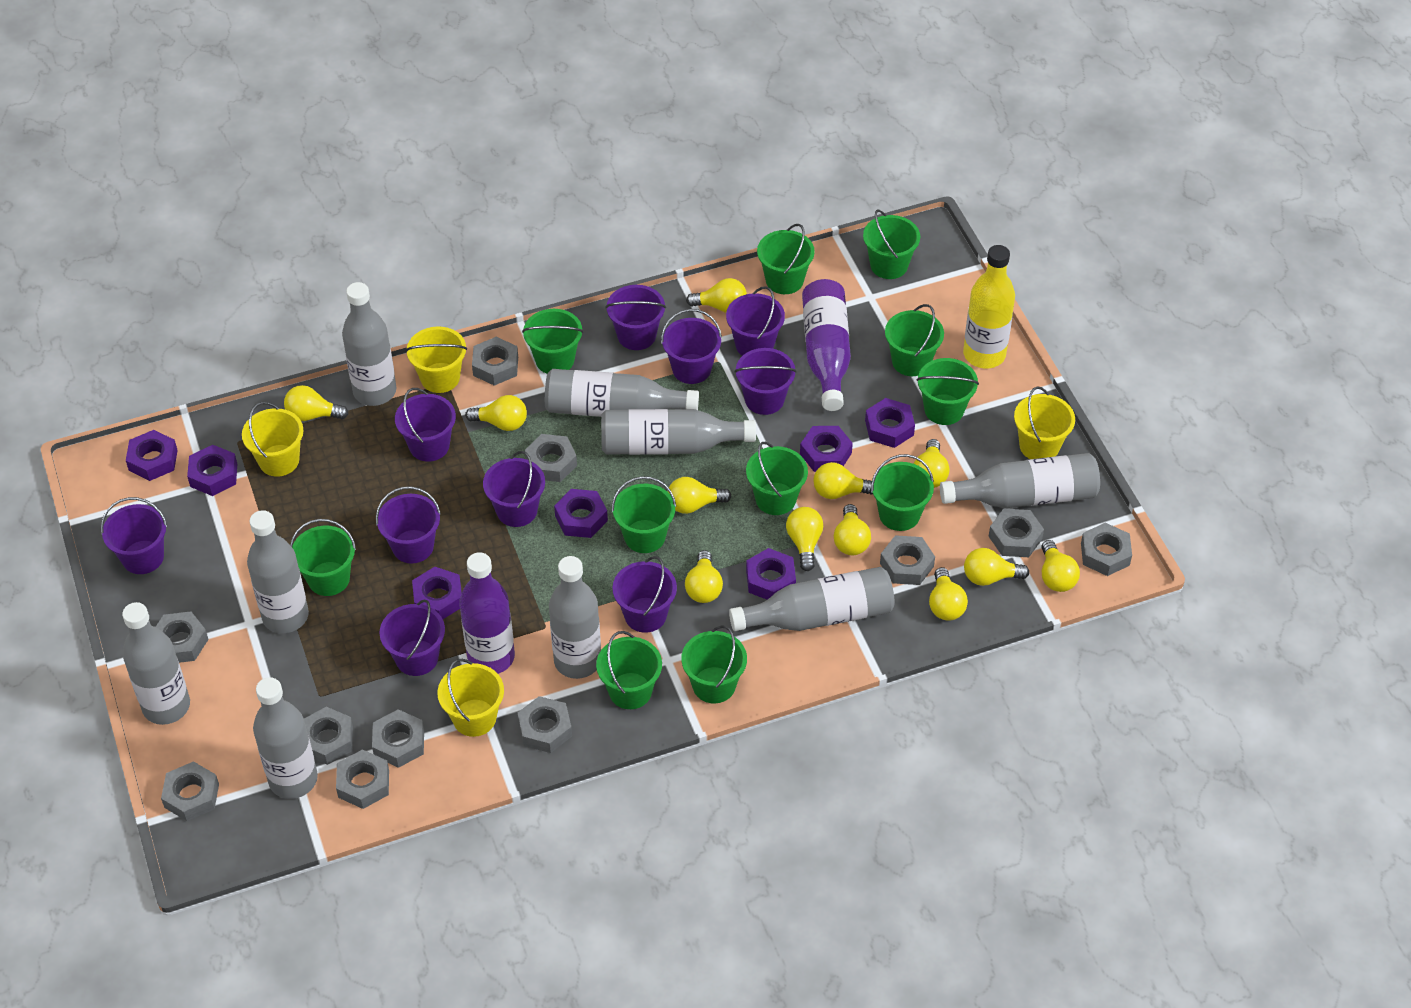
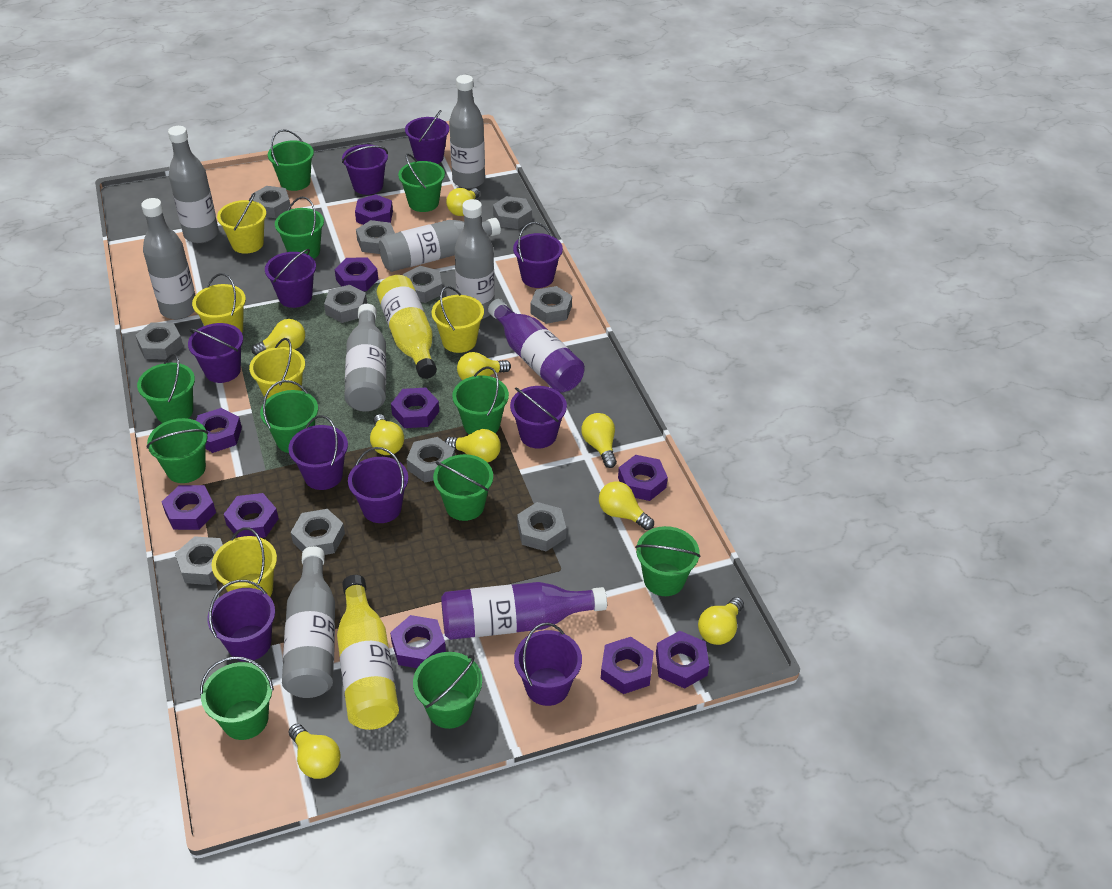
grey bottle: 9 -> 7
purple nut: 7 -> 10
yellow bottle: 1 -> 2
yellow bucket: 4 -> 5
yellow light bulb: 12 -> 9

